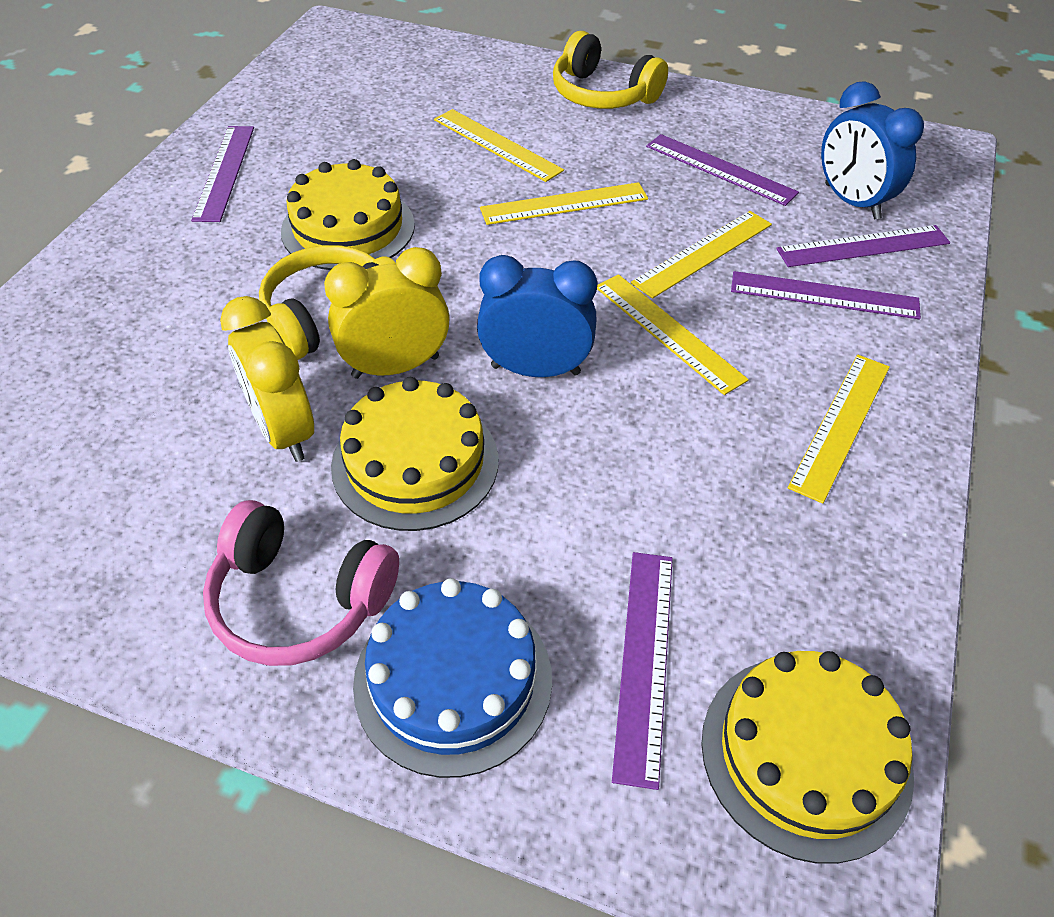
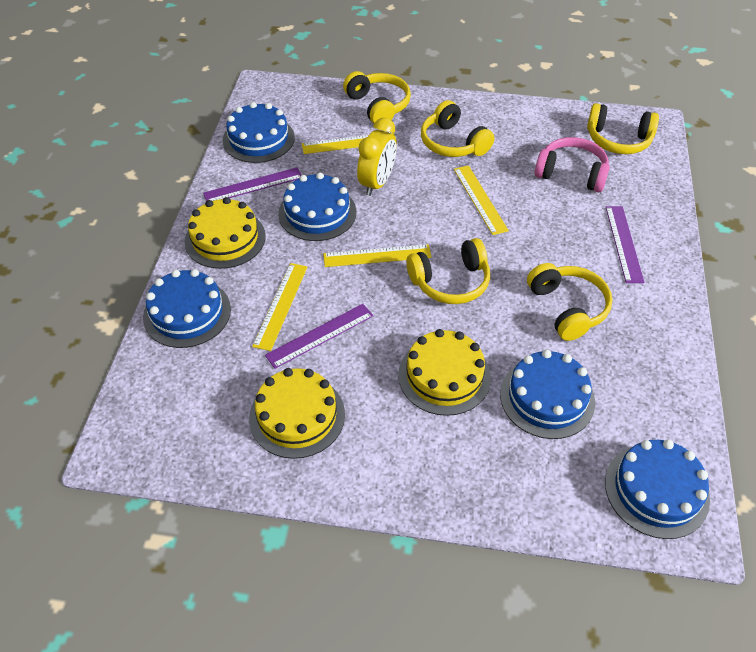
blue cake: 1 -> 5
blue clock: 2 -> 0
purple ruler: 5 -> 3
yellow clock: 2 -> 1
yellow headphones: 2 -> 5
yellow ruler: 5 -> 4

